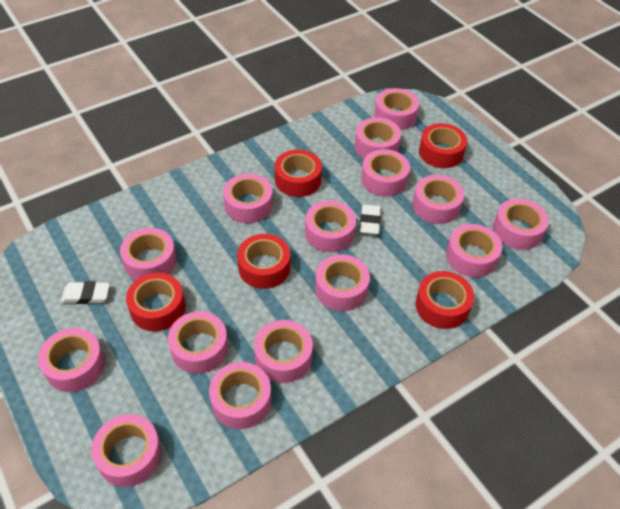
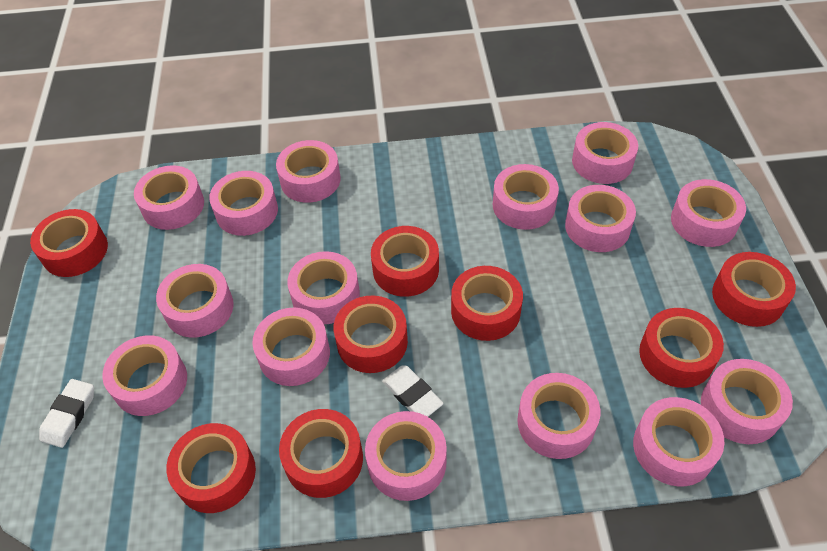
red tape: 5 -> 8

